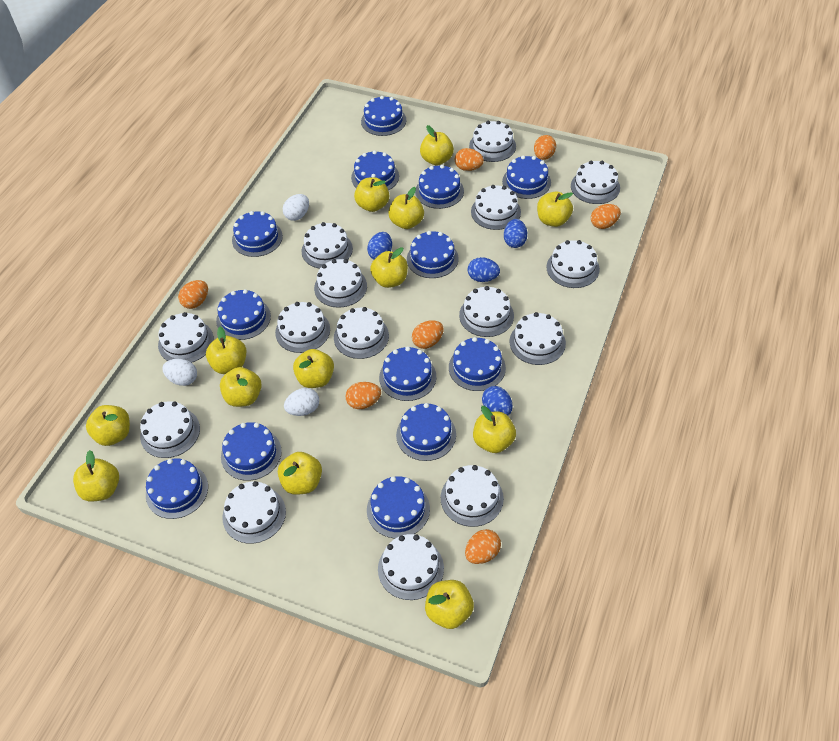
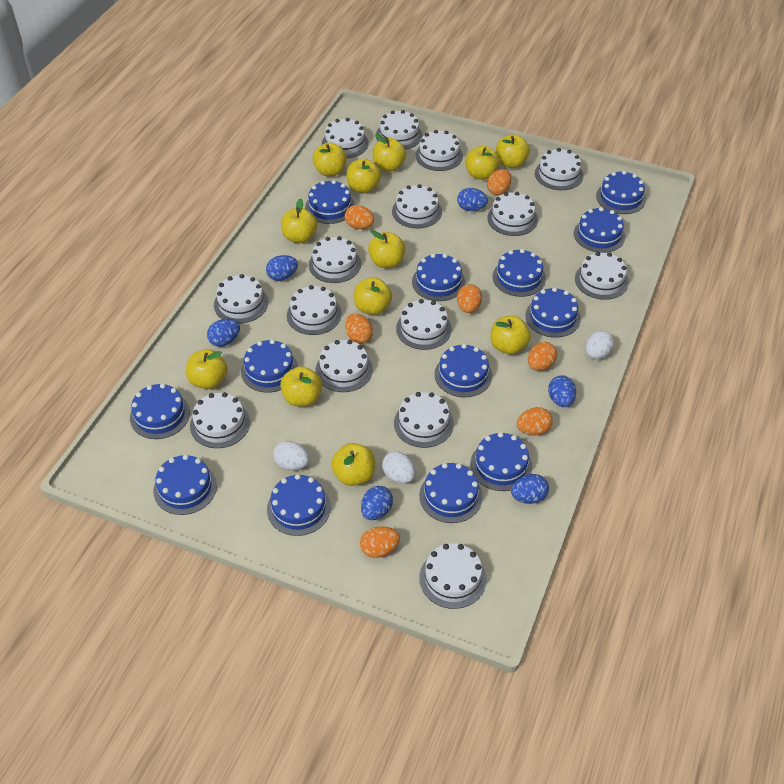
blue egg: 4 -> 6
yellow apple: 13 -> 12

